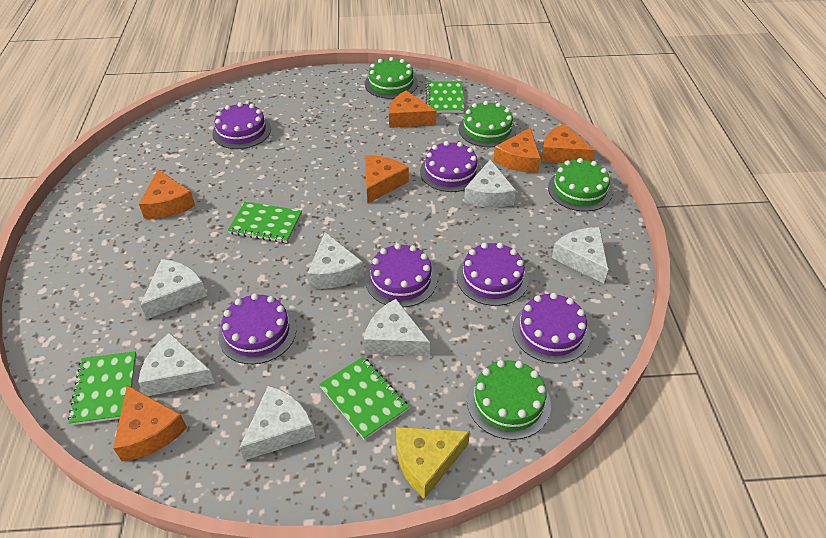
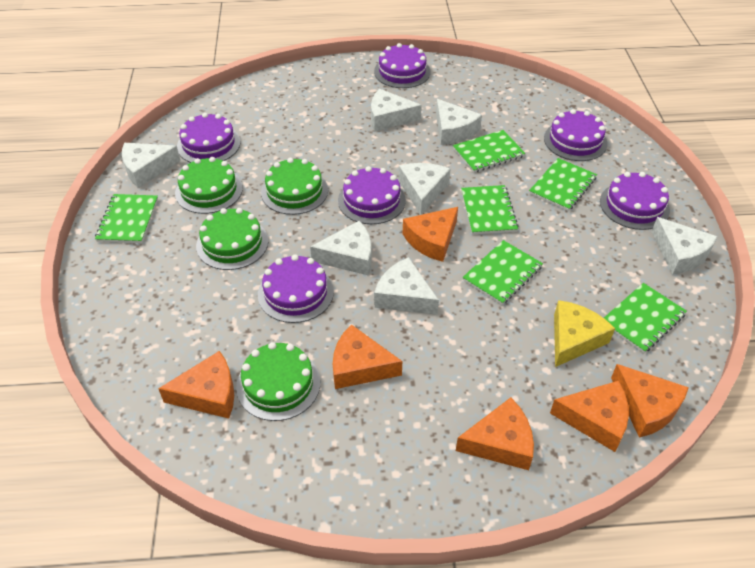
green notebook: 4 -> 6

